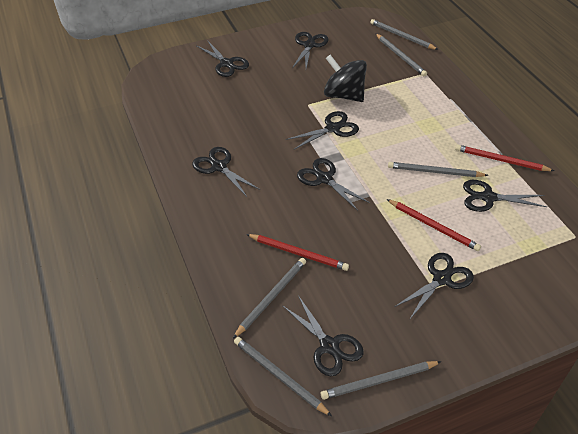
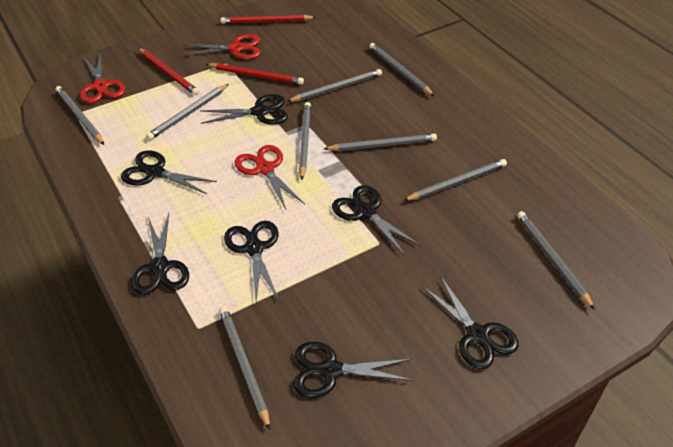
black scissors: 8 -> 7
black spinning top: 1 -> 0
grey pencil: 6 -> 9
red scissors: 0 -> 3

